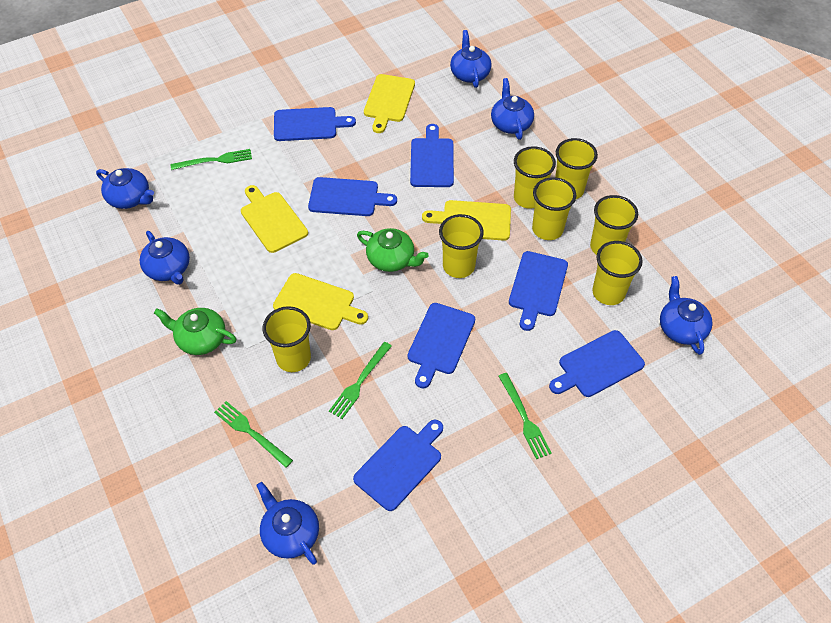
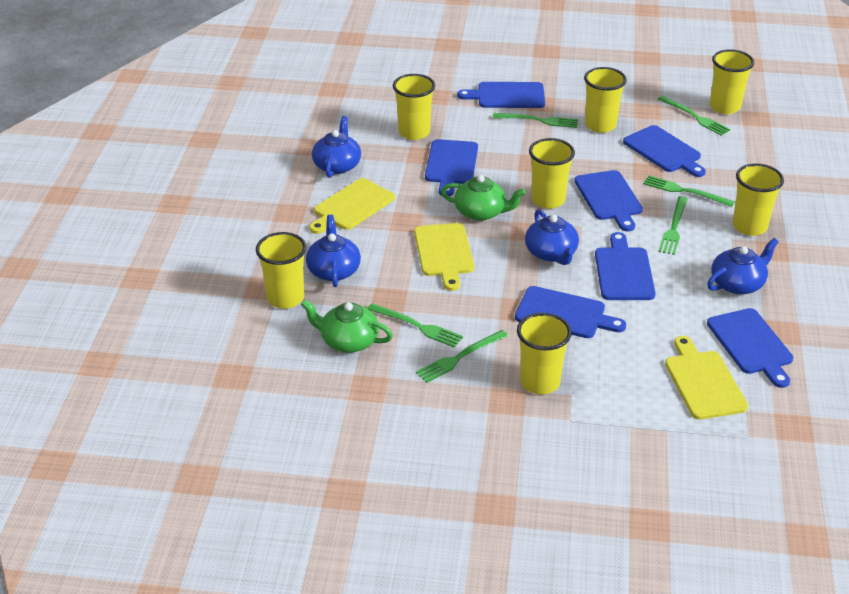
blue teapot: 6 -> 4
green fork: 4 -> 6
yellow cutting board: 4 -> 3

